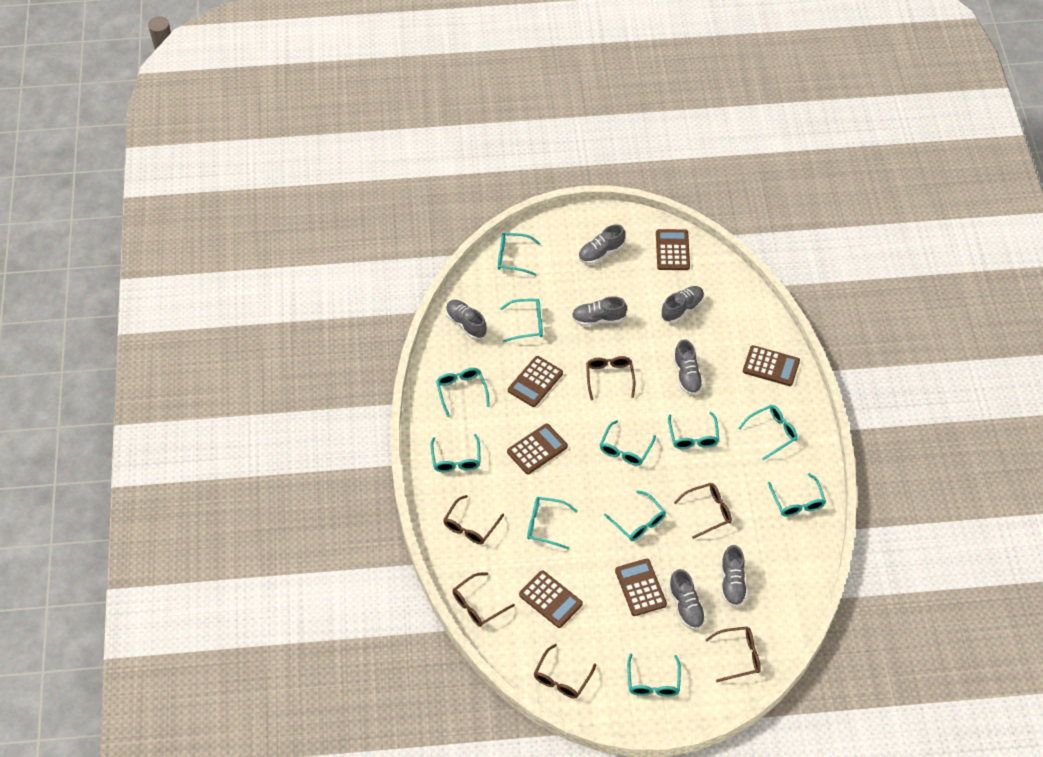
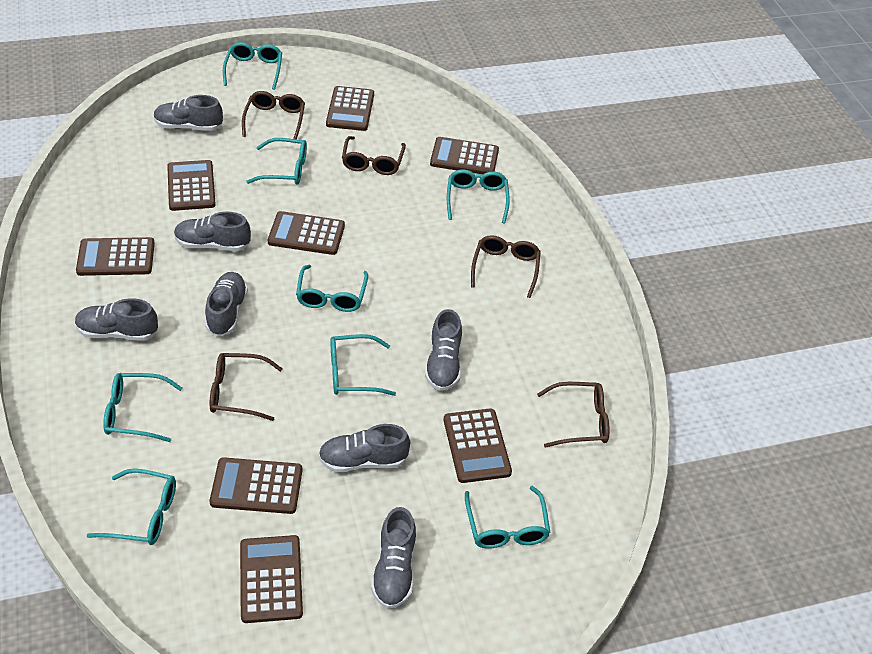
brown calculator: 6 -> 8
brown glasses: 6 -> 5
turquoise glasses: 11 -> 8

